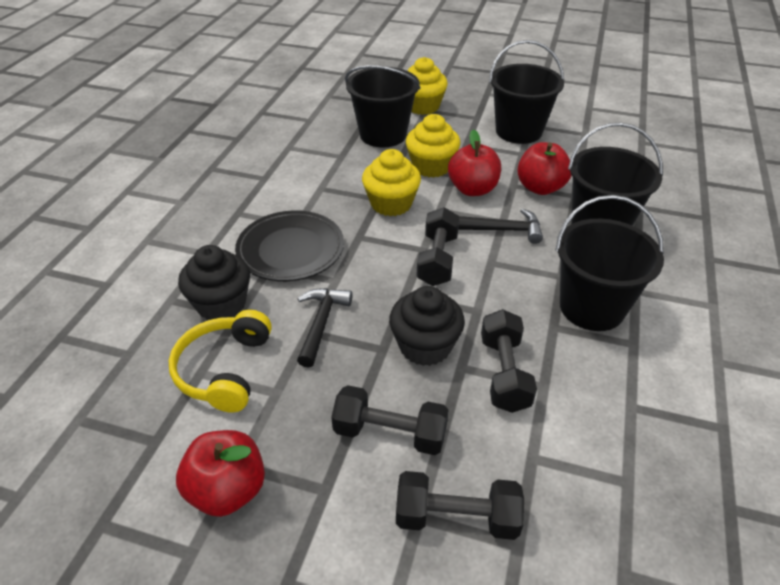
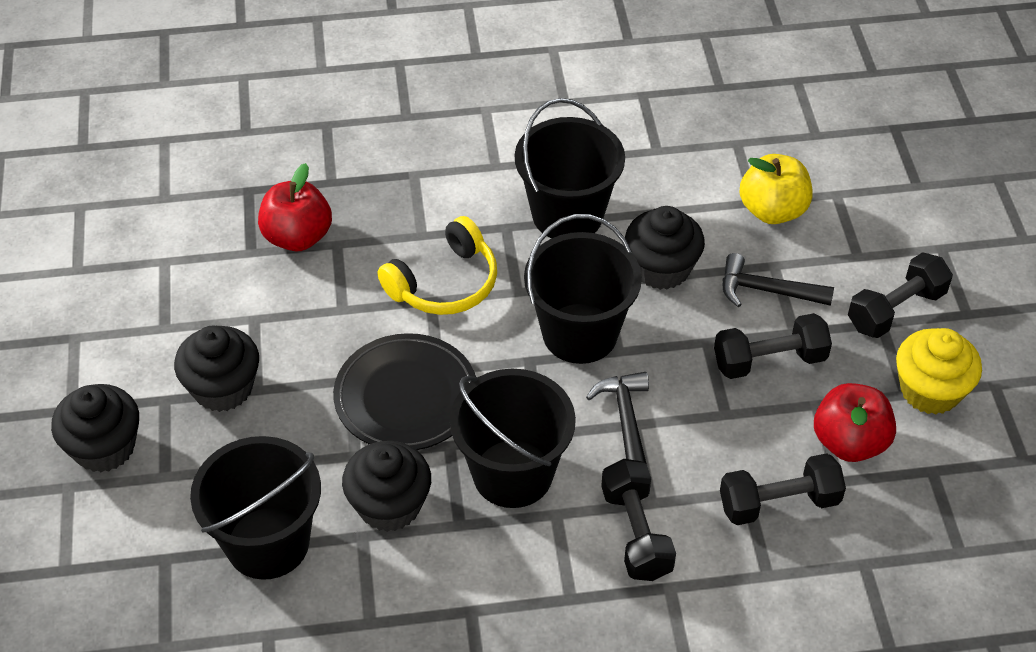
black cupcake: 2 -> 4
red apple: 3 -> 2
yellow apple: 0 -> 1
yellow cupcake: 3 -> 1

